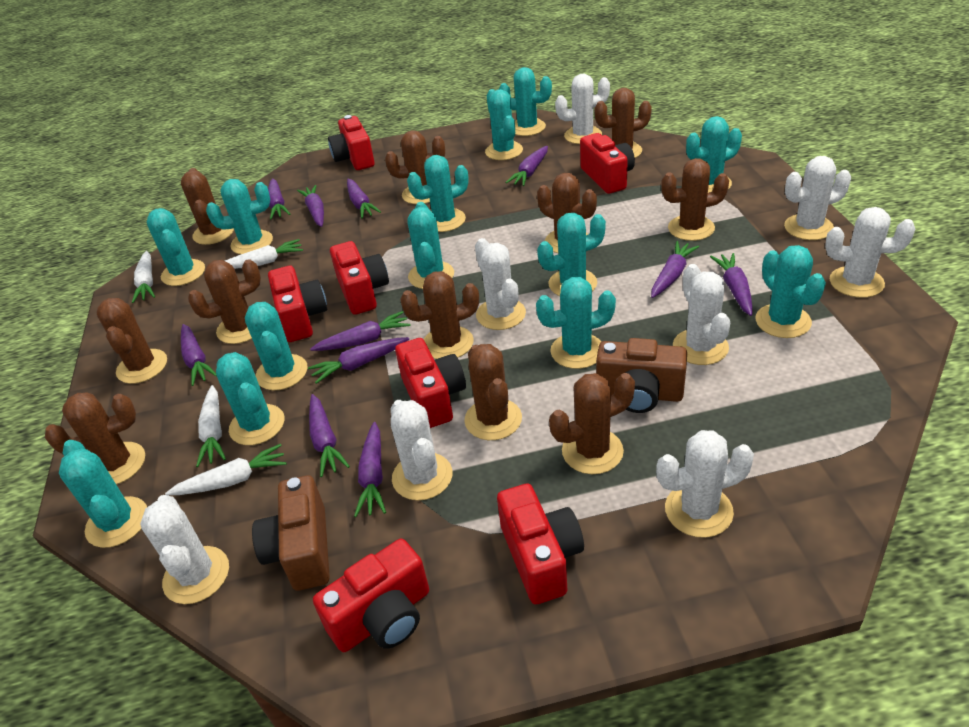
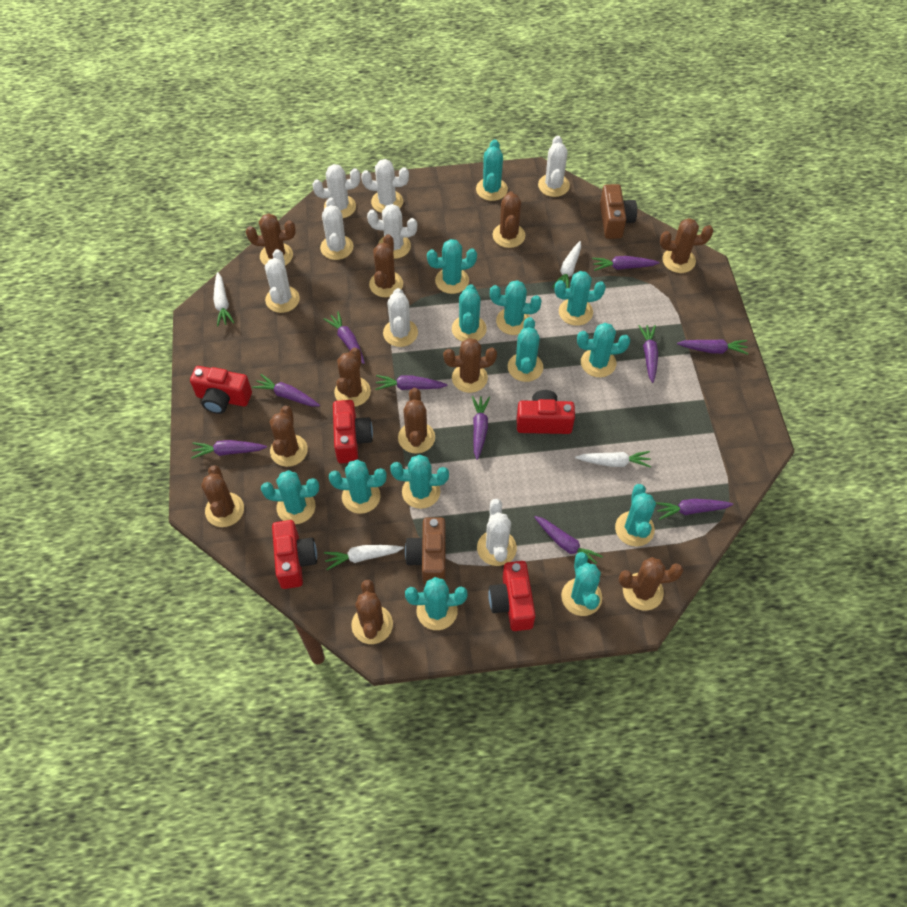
purple carrot: 11 -> 10
red camera: 7 -> 5

